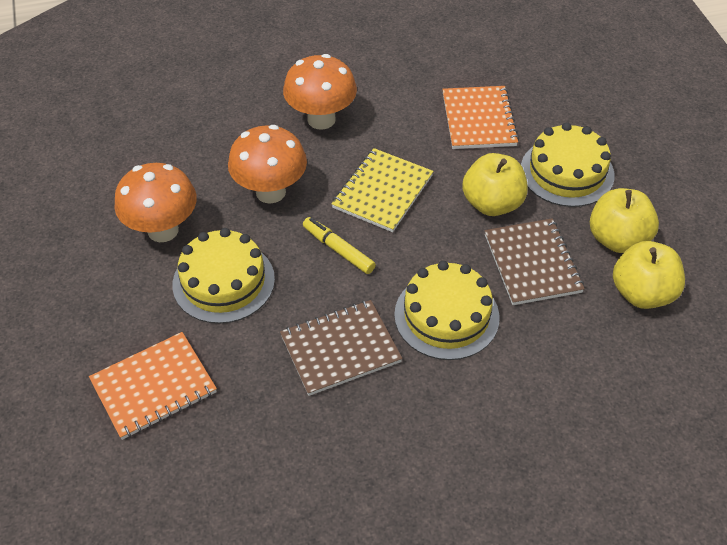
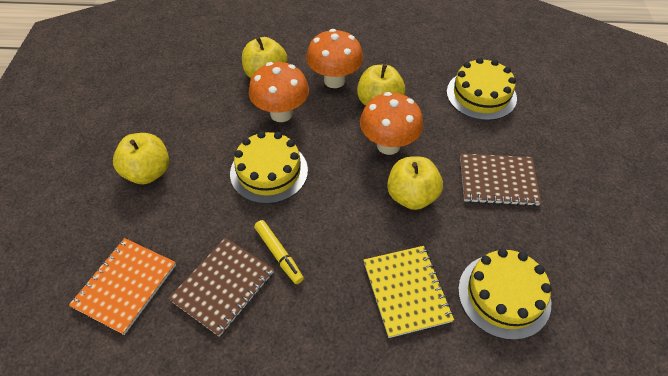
orange notebook: 2 -> 1
yellow apple: 3 -> 4

